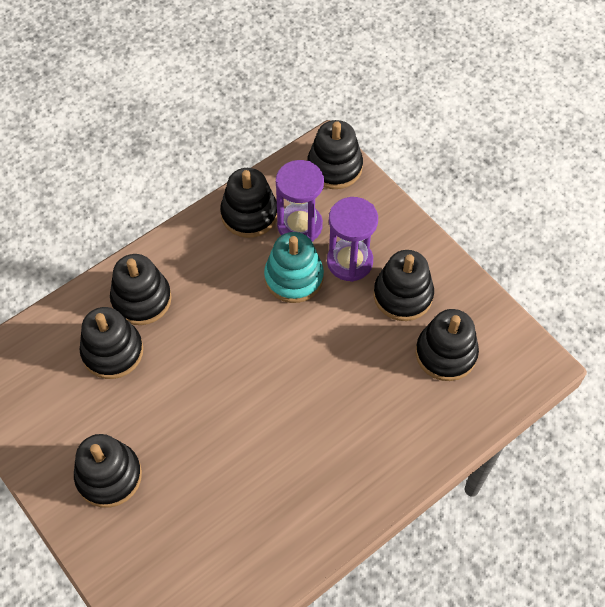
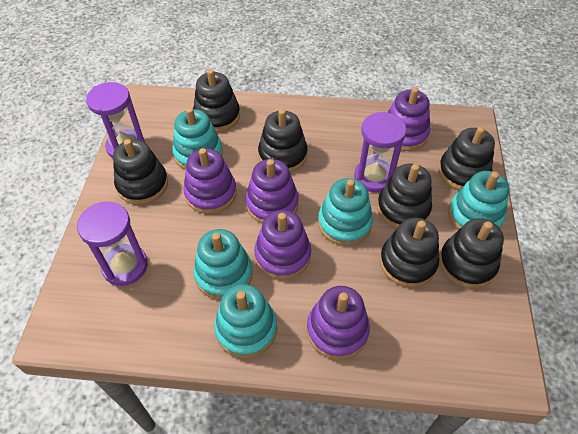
purple hourglass: 2 -> 3
purple stacking toy: 0 -> 5
turquoise stacking toy: 1 -> 5

